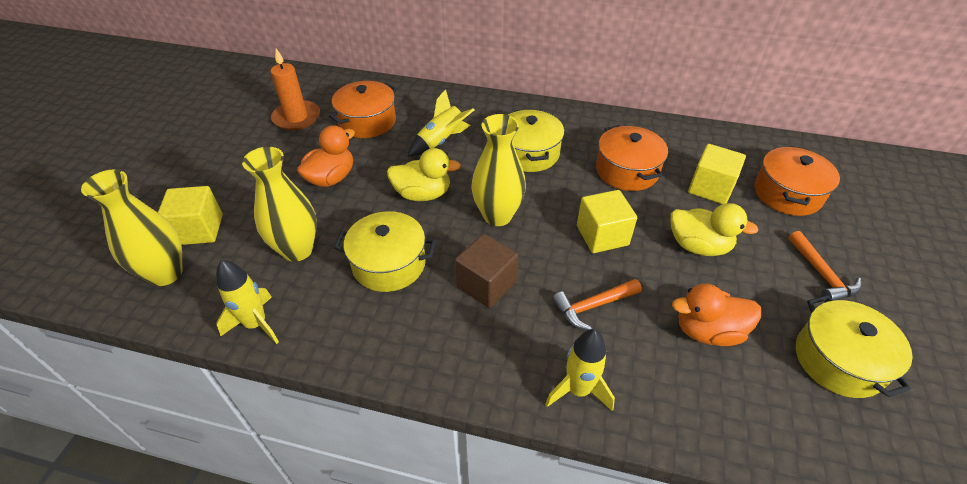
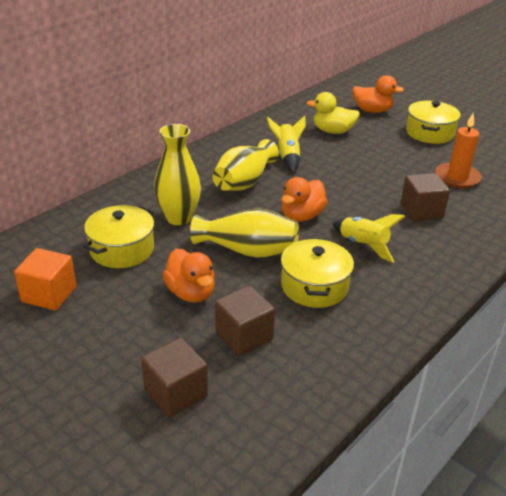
brown cube: 1 -> 3
orange cube: 0 -> 1
orange duck: 2 -> 3
orange hammer: 2 -> 0
orange pot: 3 -> 0
yellow cube: 3 -> 0
yellow duck: 2 -> 1
yellow rocket: 3 -> 2

